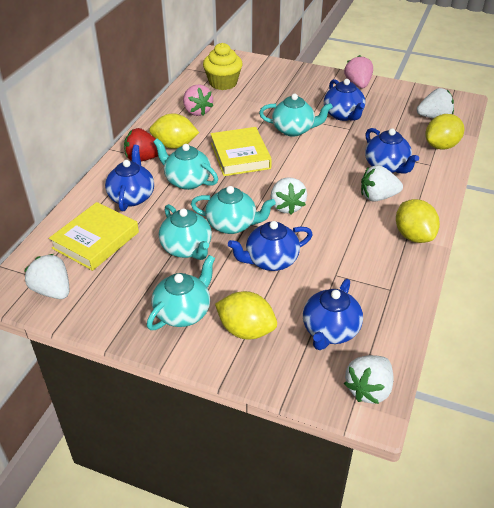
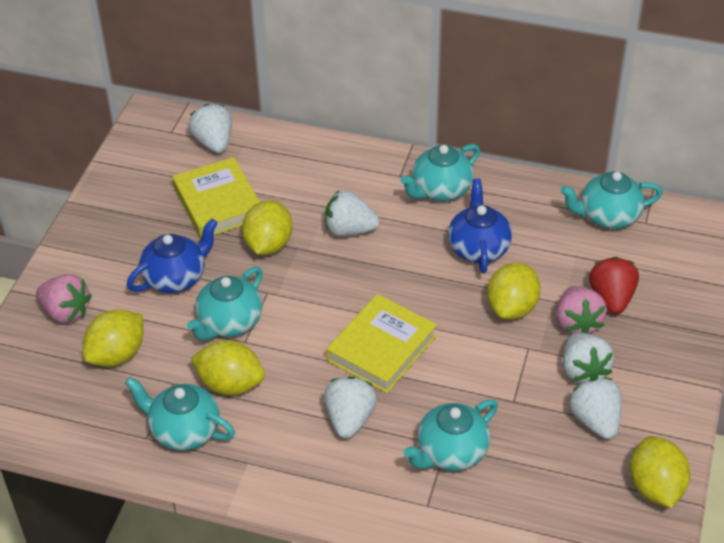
blue teapot: 5 -> 2
yellow cupcake: 1 -> 0
yellow lemon: 4 -> 5

